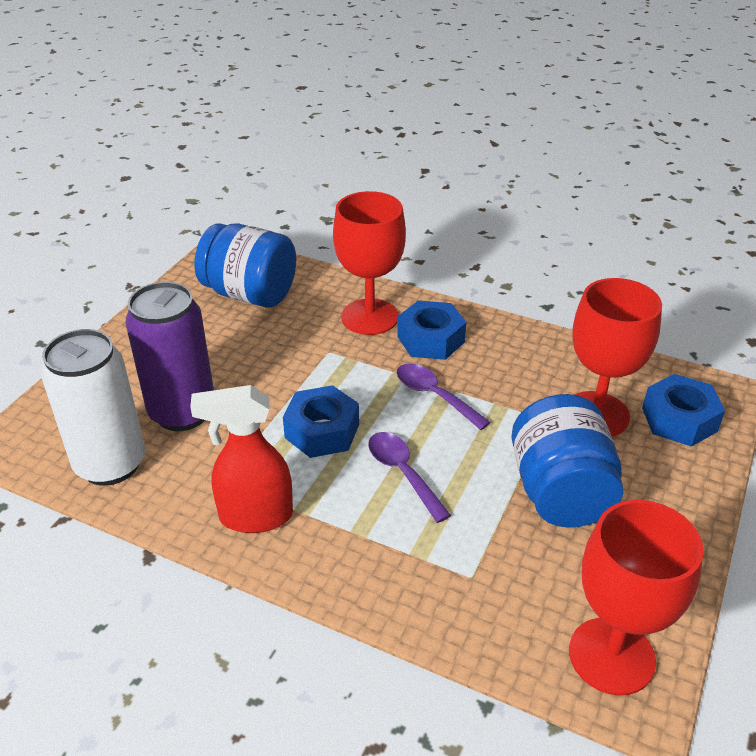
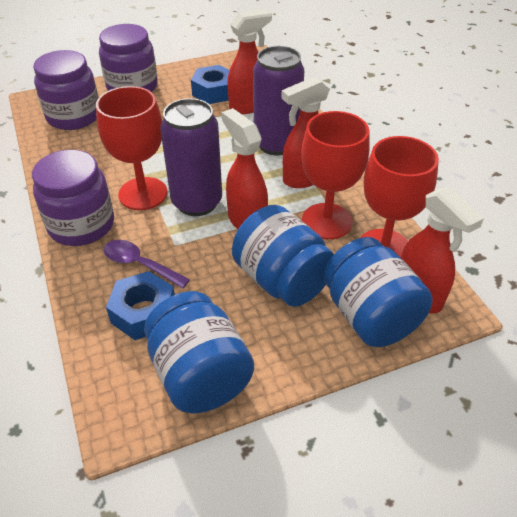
blue jar: 2 -> 3
blue nut: 3 -> 2
purple can: 1 -> 2
purple jar: 0 -> 3
purple spoon: 2 -> 1
red spray bottle: 1 -> 4
white can: 1 -> 0

